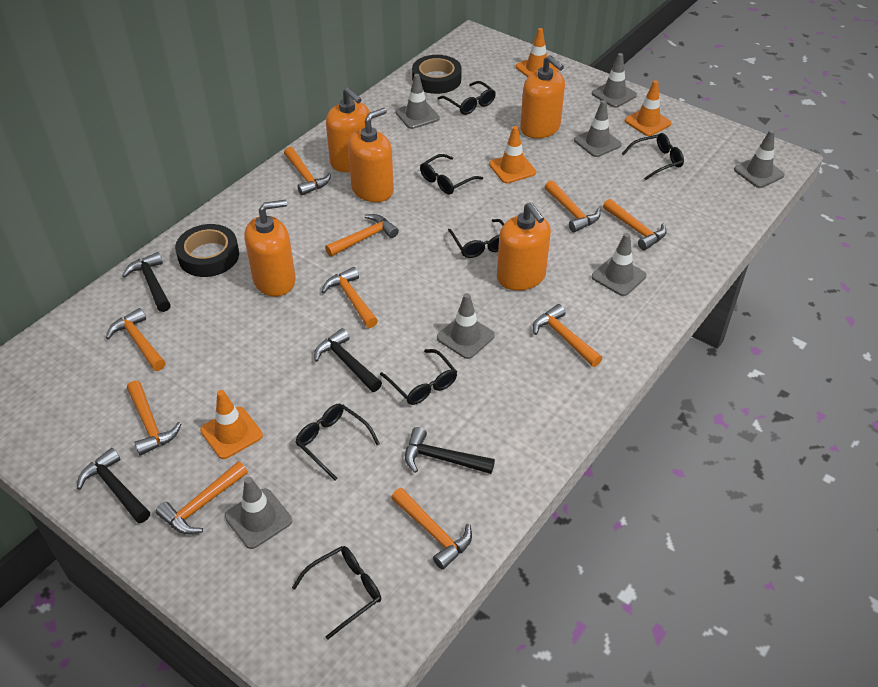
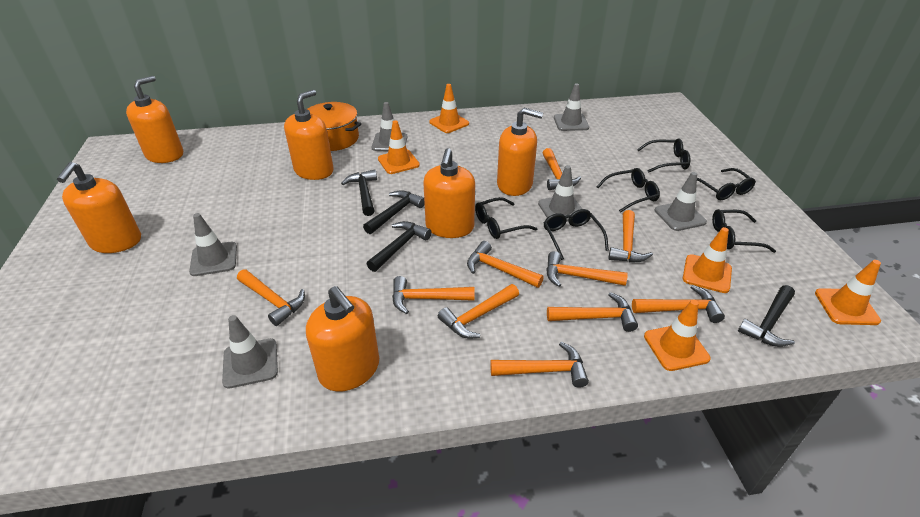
black glasses: 7 -> 6
black tape: 2 -> 0
grey traffic cone: 7 -> 6
orange pot: 0 -> 1
orange soap dispenser: 5 -> 6
orange traffic cone: 4 -> 5

